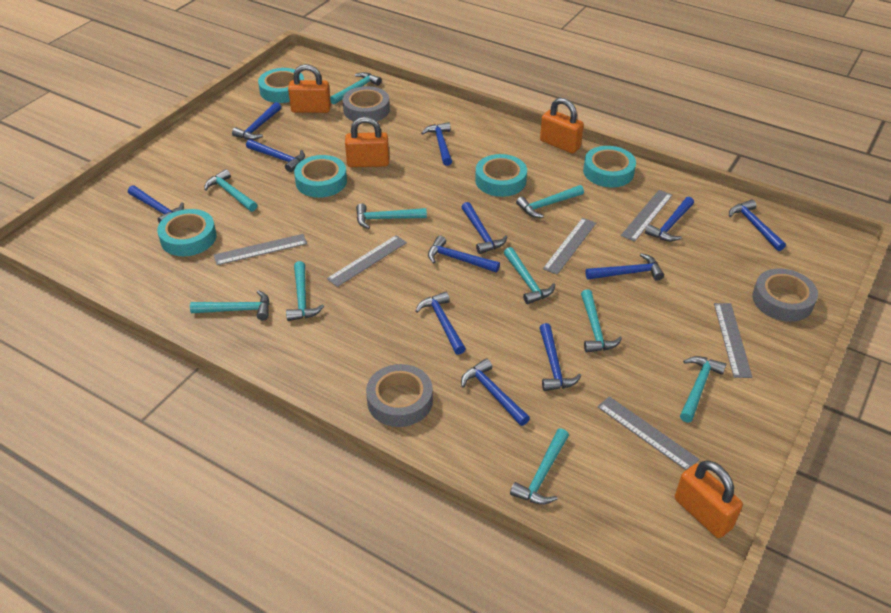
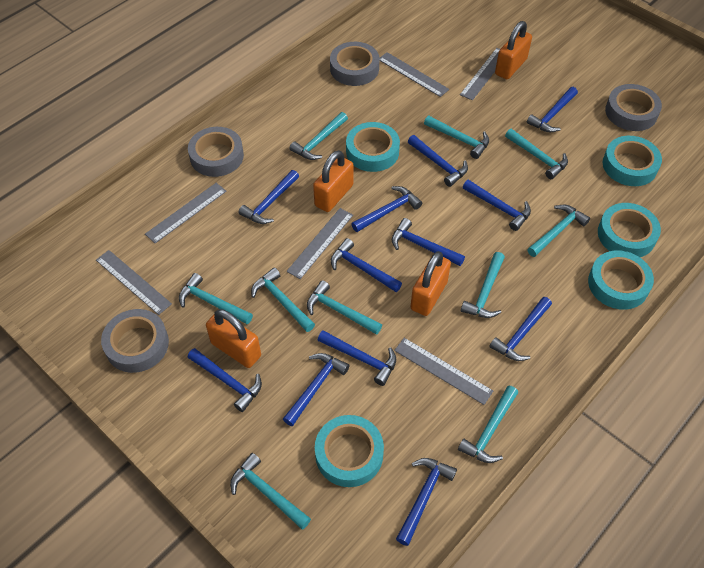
grey tape: 3 -> 4

